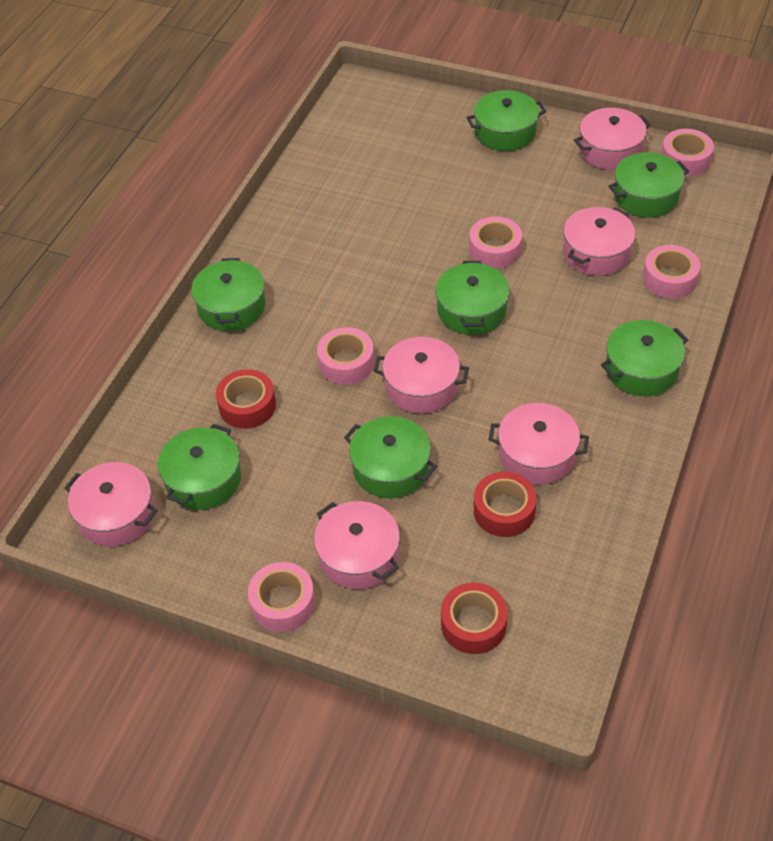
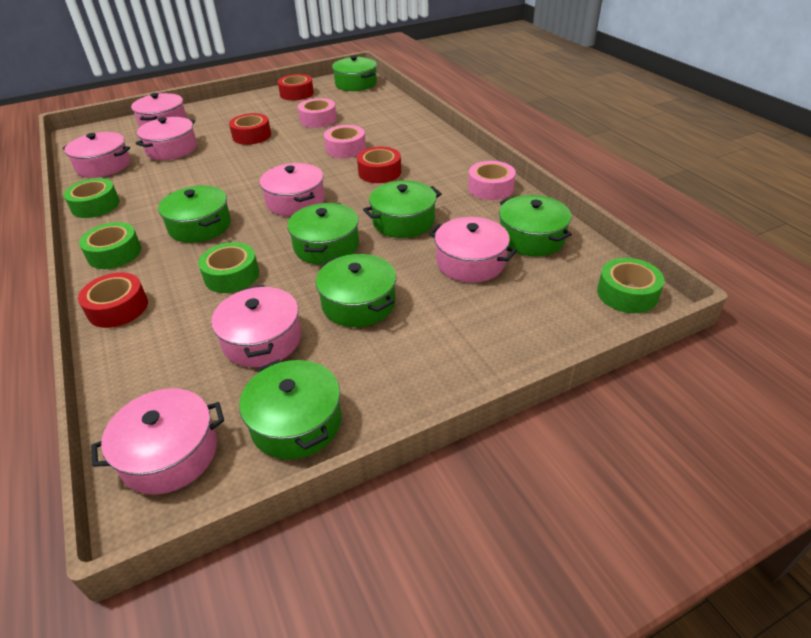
green tape: 0 -> 4
pink pot: 6 -> 7
pink tape: 5 -> 3
red tape: 3 -> 4

